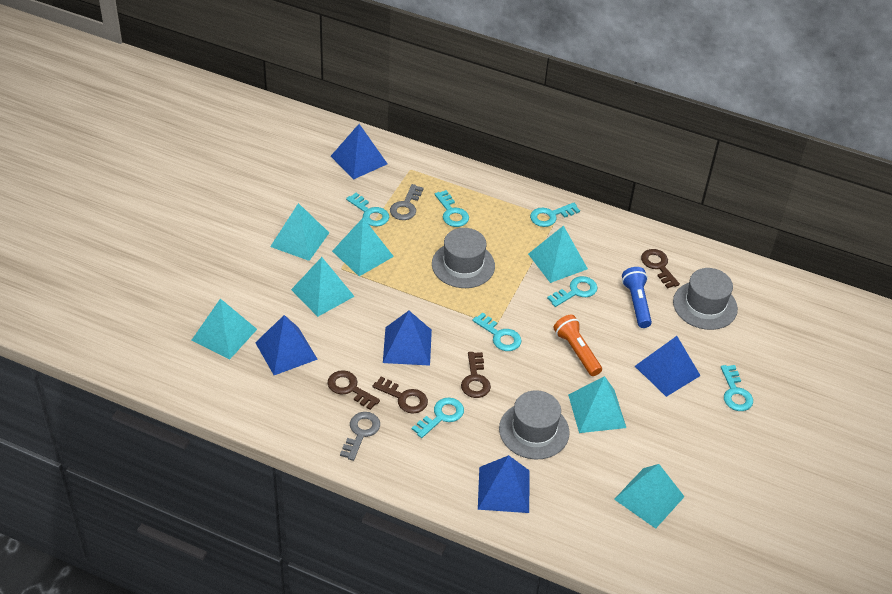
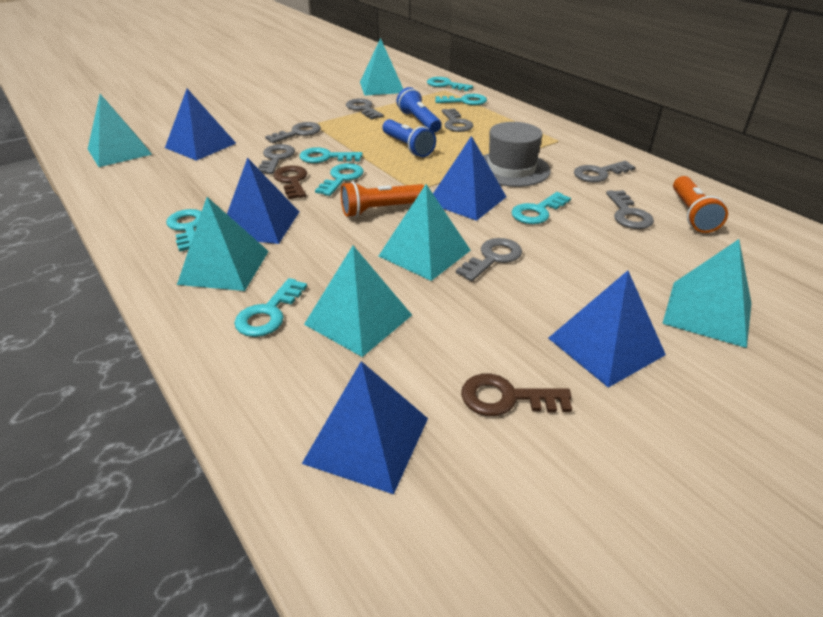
blue flashlight: 1 -> 2
brown key: 4 -> 2
grey hat: 3 -> 1
grey key: 2 -> 7
orange flashlight: 1 -> 2
turquoise pyramid: 7 -> 6

